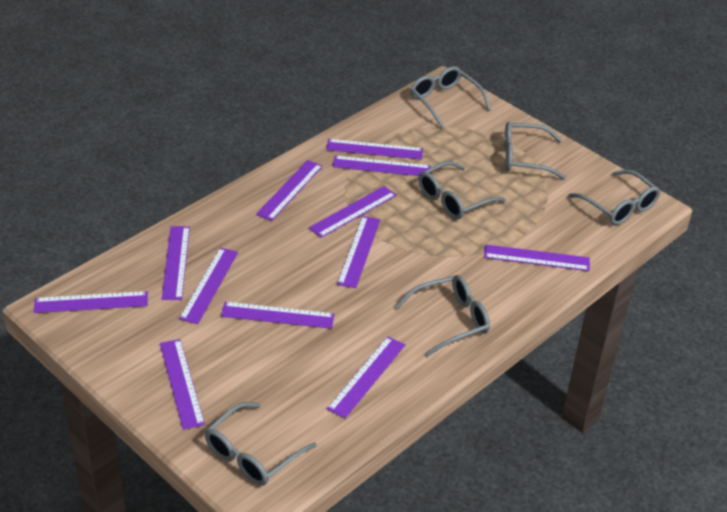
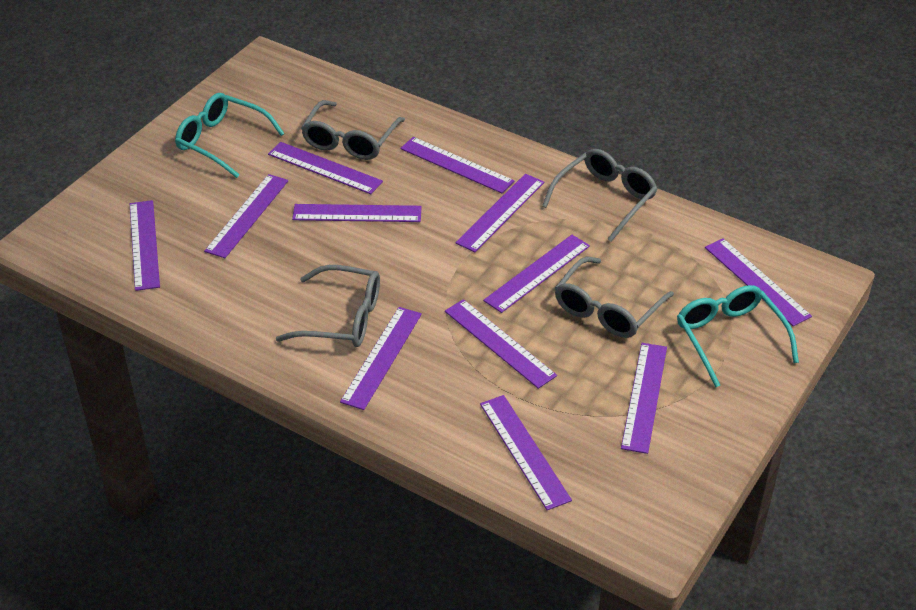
grey glasses: 6 -> 4
turquoise glasses: 0 -> 2

